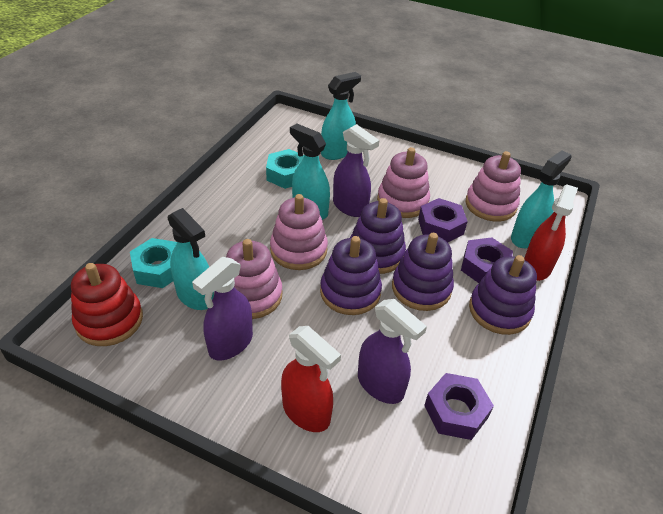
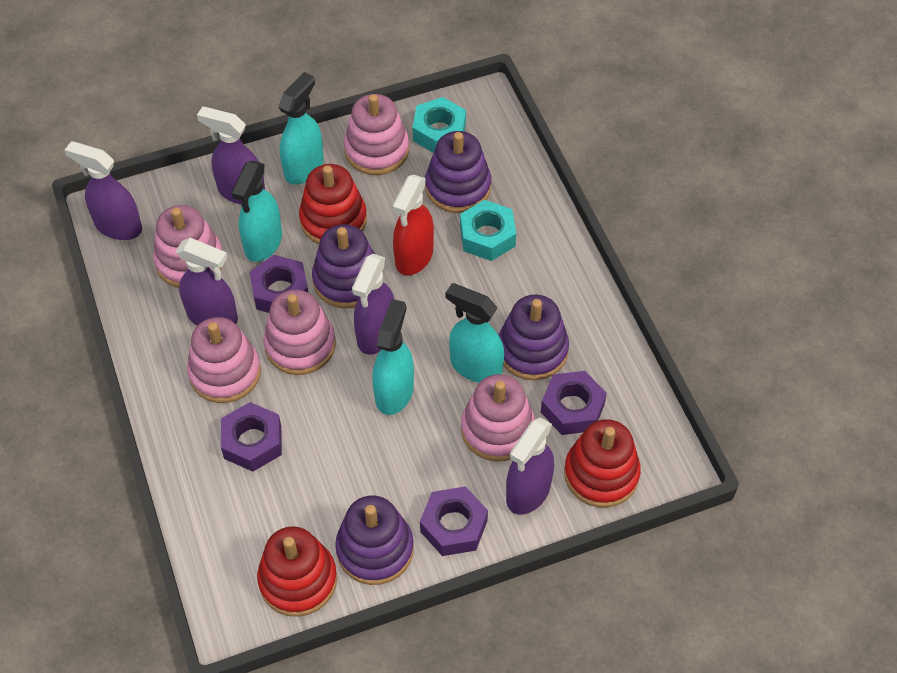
pink stacking toy: 4 -> 5
purple nut: 3 -> 4
purple spray bottle: 3 -> 5
red spray bottle: 2 -> 1
red stacking toy: 1 -> 3

